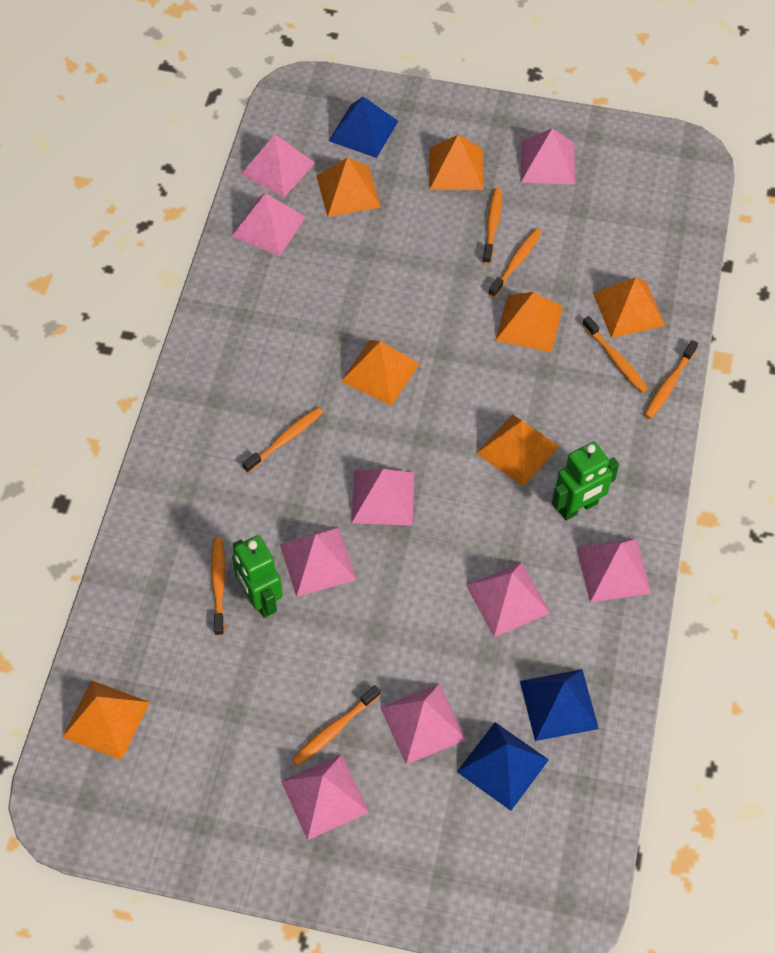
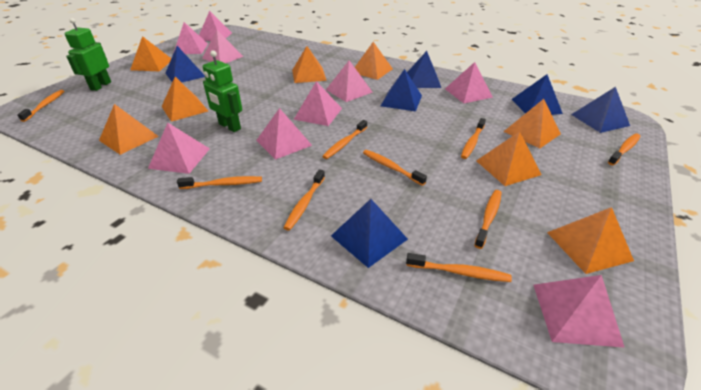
blue pyramid: 3 -> 6
orange pyramid: 7 -> 8
orange toothbrush: 7 -> 9

